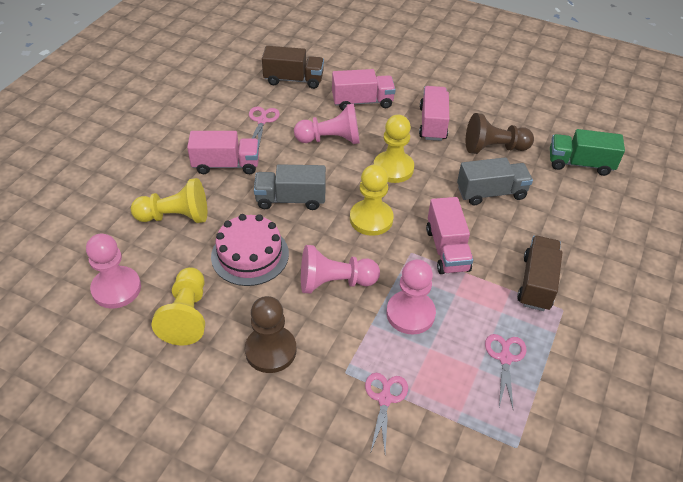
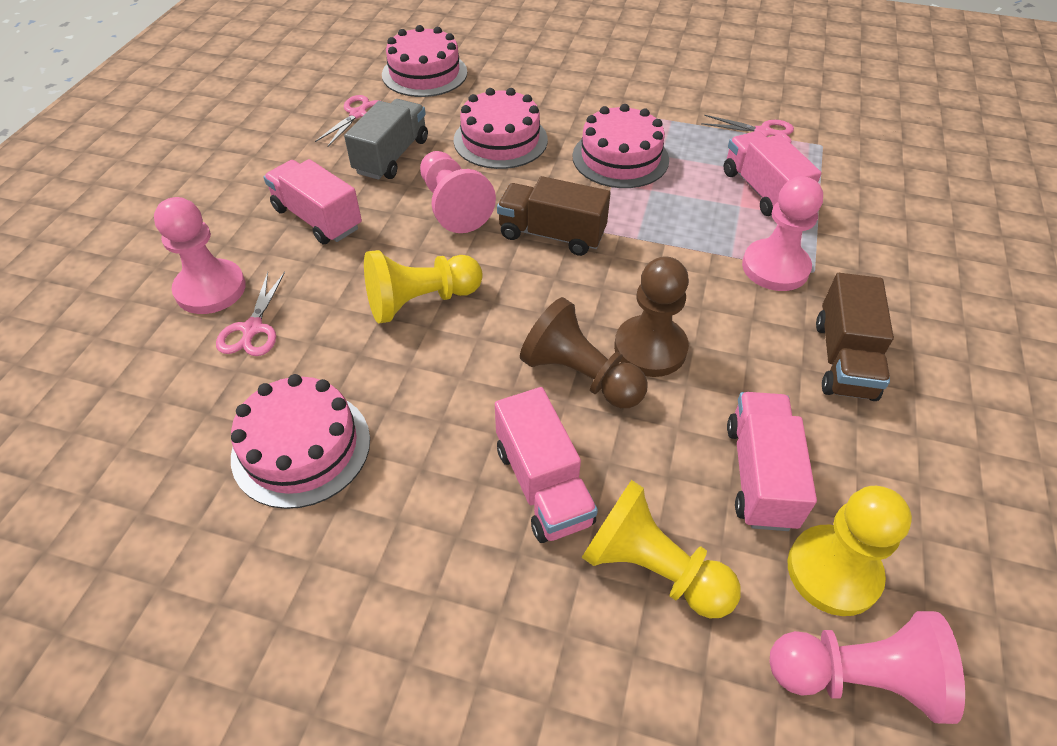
green truck: 1 -> 0
grey truck: 2 -> 1
pink cake: 1 -> 4
yellow pawn: 4 -> 3

